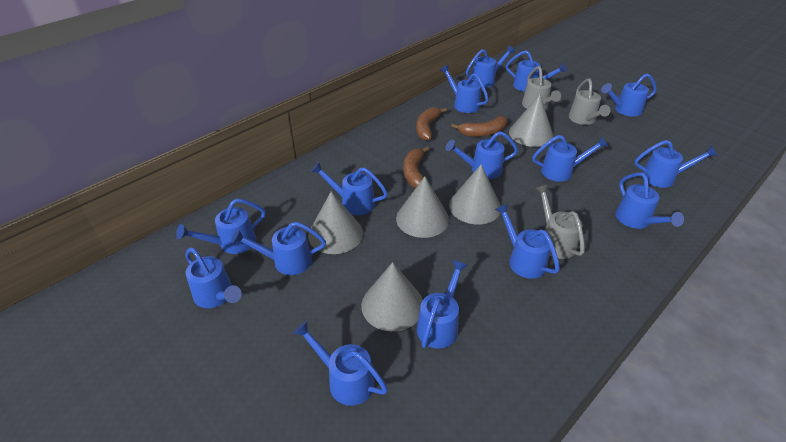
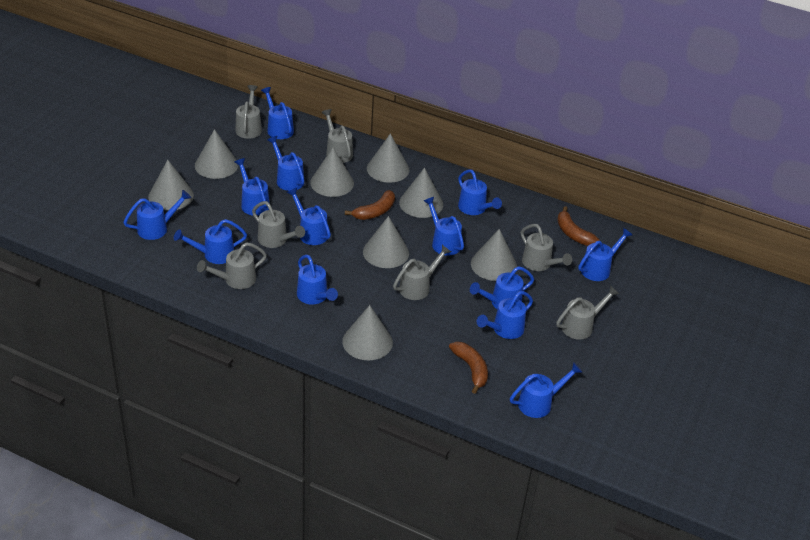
blue watering can: 15 -> 13
grey cone: 5 -> 8
grey watering can: 3 -> 7

